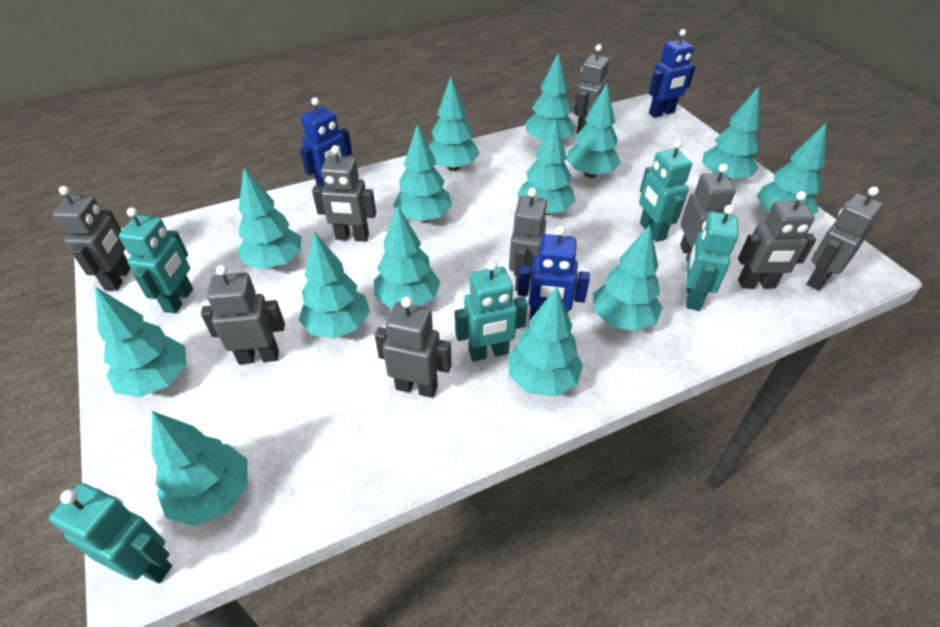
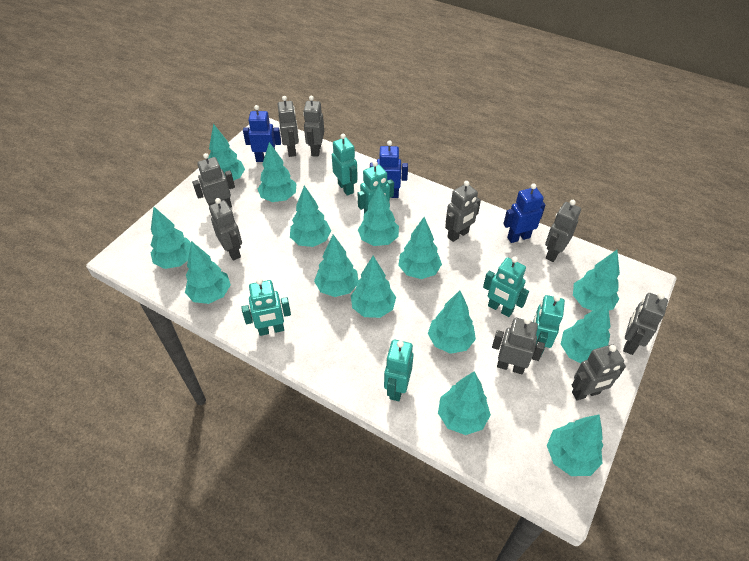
turquoise robot: 5 -> 6

